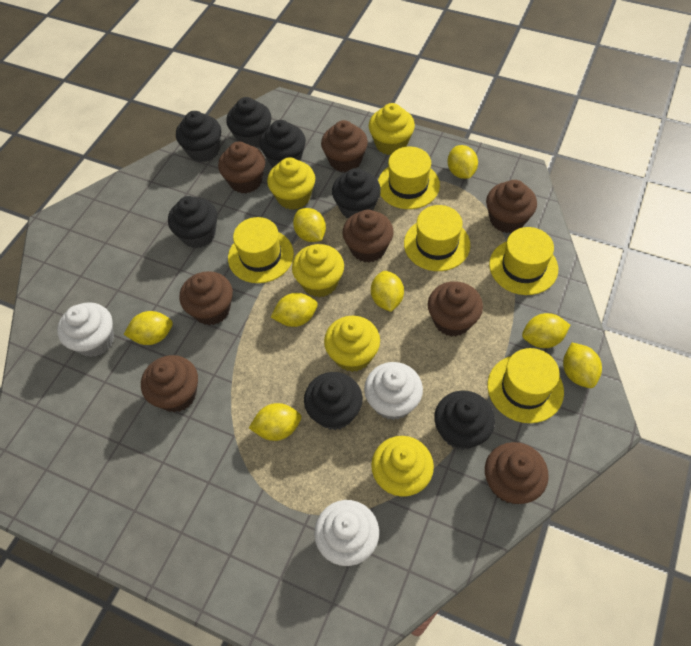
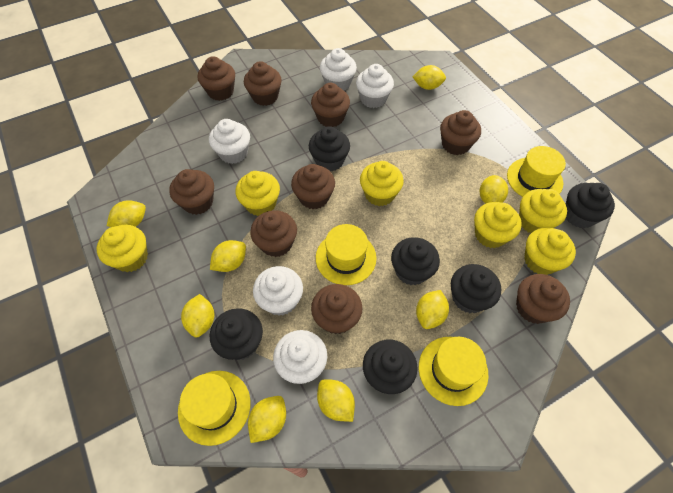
black cupcake: 7 -> 6
brown cupcake: 8 -> 9
white cupcake: 3 -> 5
yellow cupcake: 5 -> 6
yellow hat: 5 -> 4

